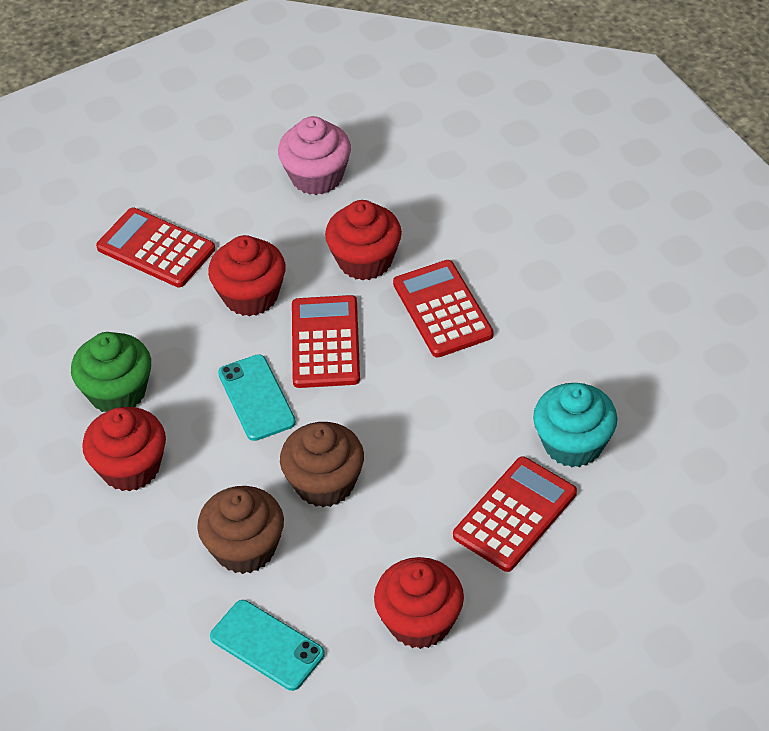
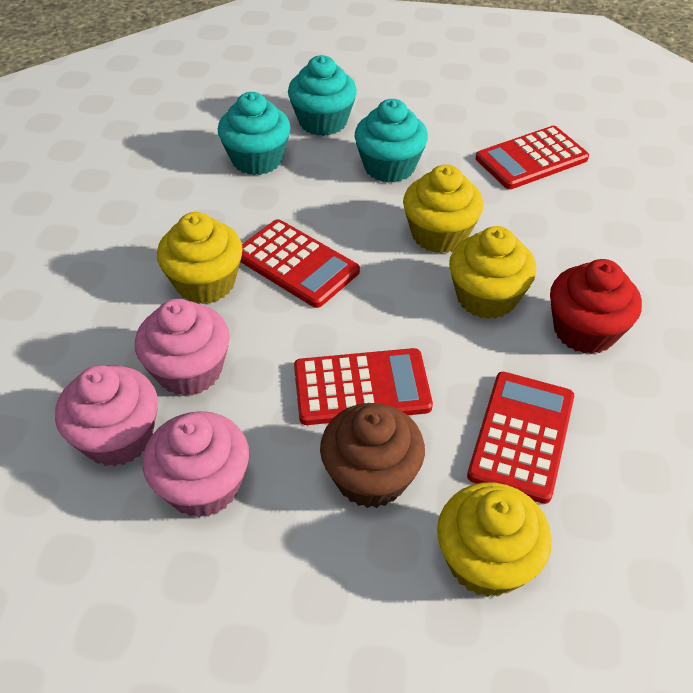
brown cupcake: 2 -> 1
green cupcake: 1 -> 0
pink cupcake: 1 -> 3
red cupcake: 4 -> 1
turquoise cupcake: 1 -> 3
turquoise phone: 2 -> 0
yellow cupcake: 0 -> 4

